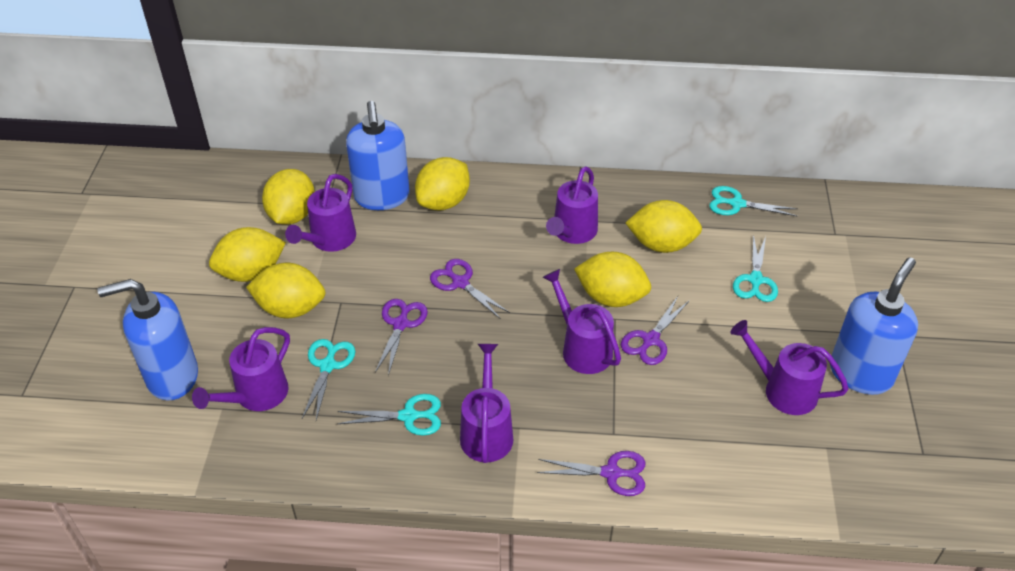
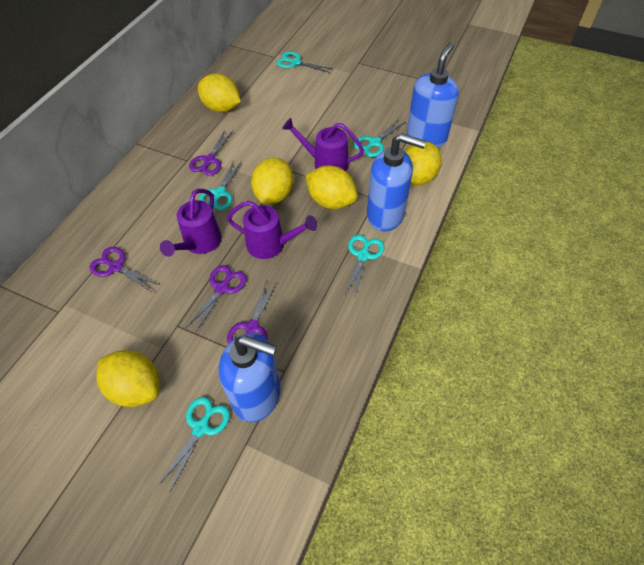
purple watering can: 6 -> 3
turquoise scissors: 4 -> 5
yellow lemon: 6 -> 5

